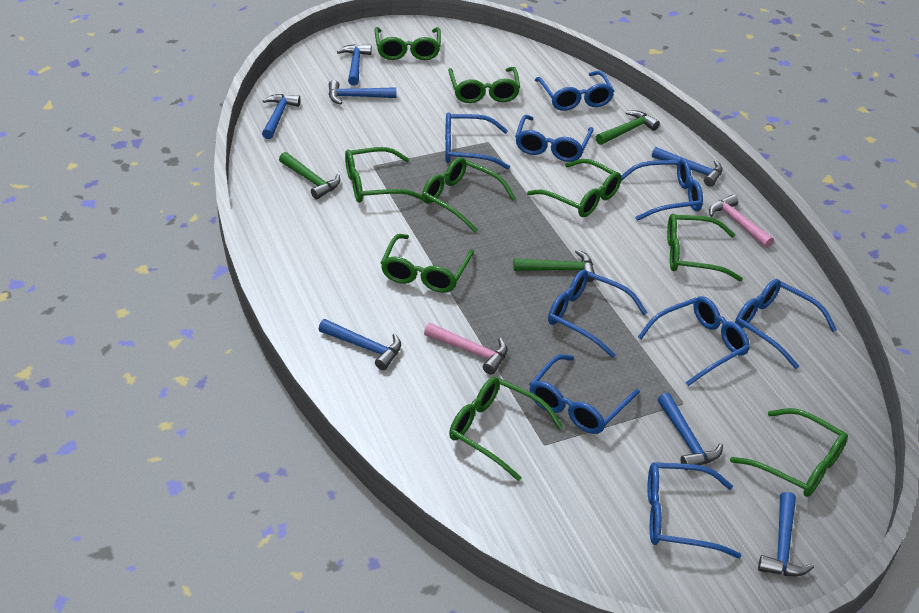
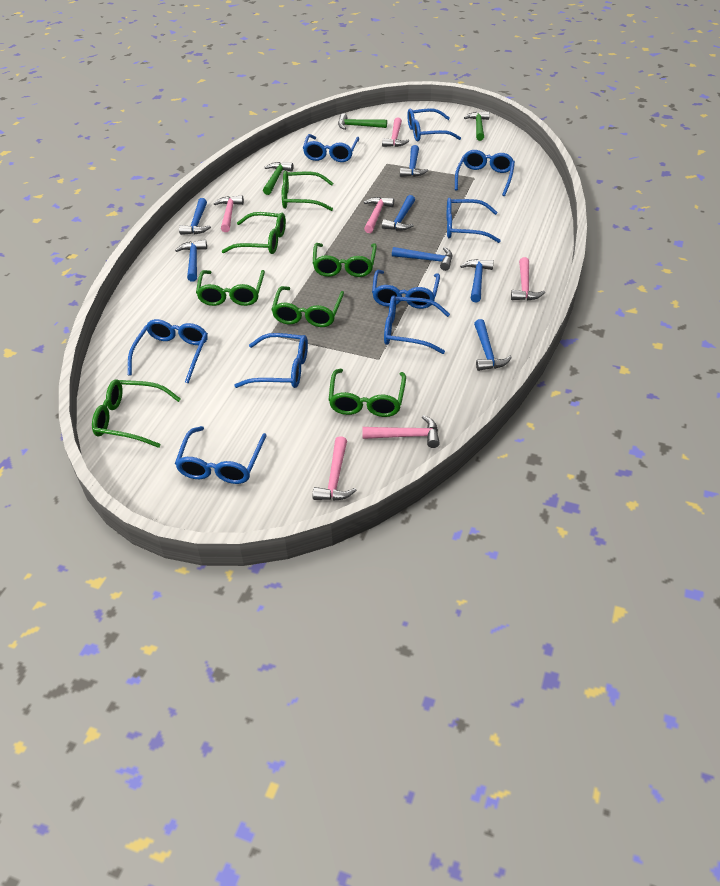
green glasses: 9 -> 7
pink hammer: 2 -> 6

